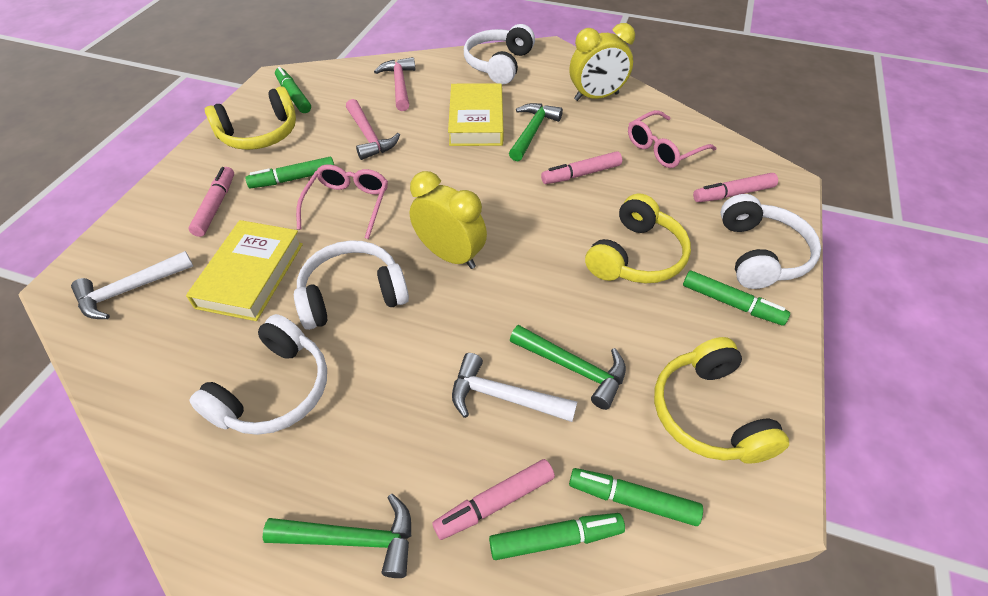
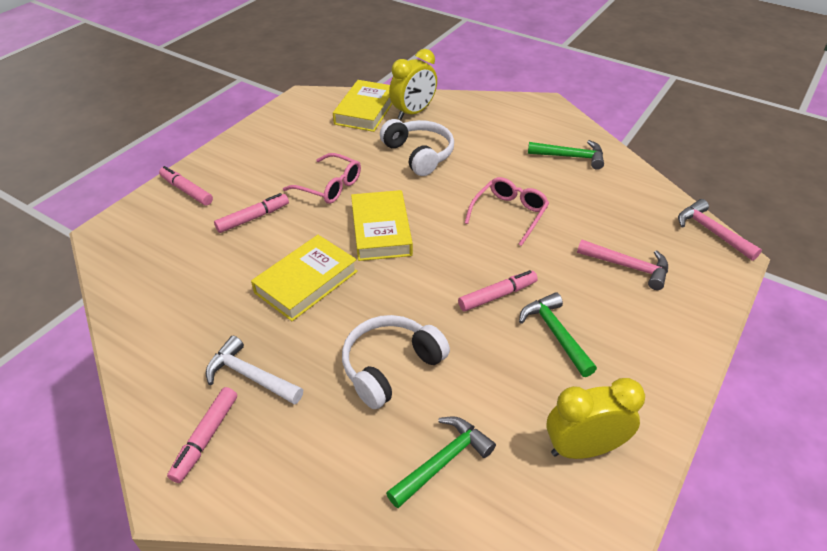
green marker: 5 -> 0
white hammer: 2 -> 1
white headphones: 4 -> 2
yellow book: 2 -> 3
yellow headphones: 3 -> 0

